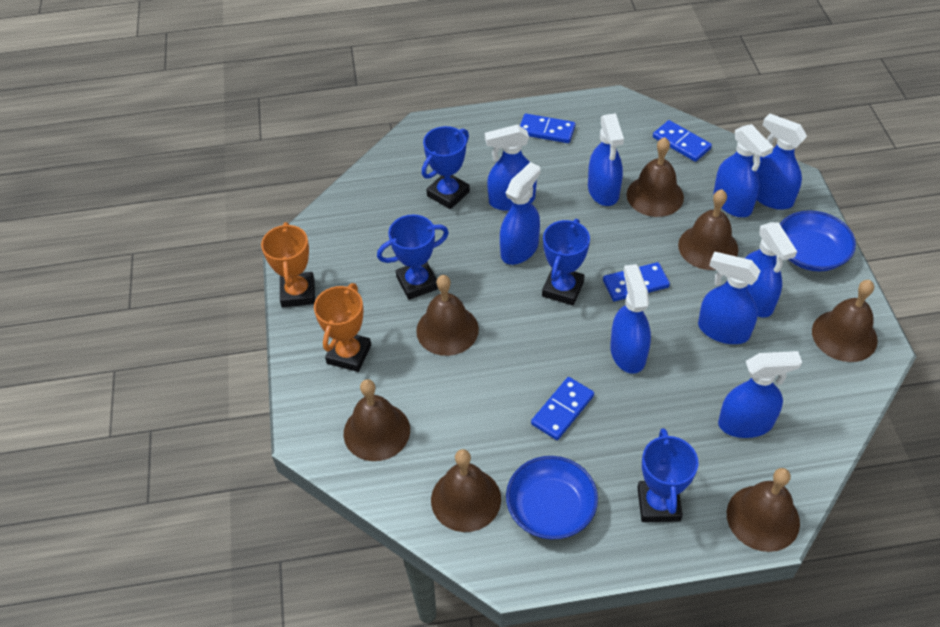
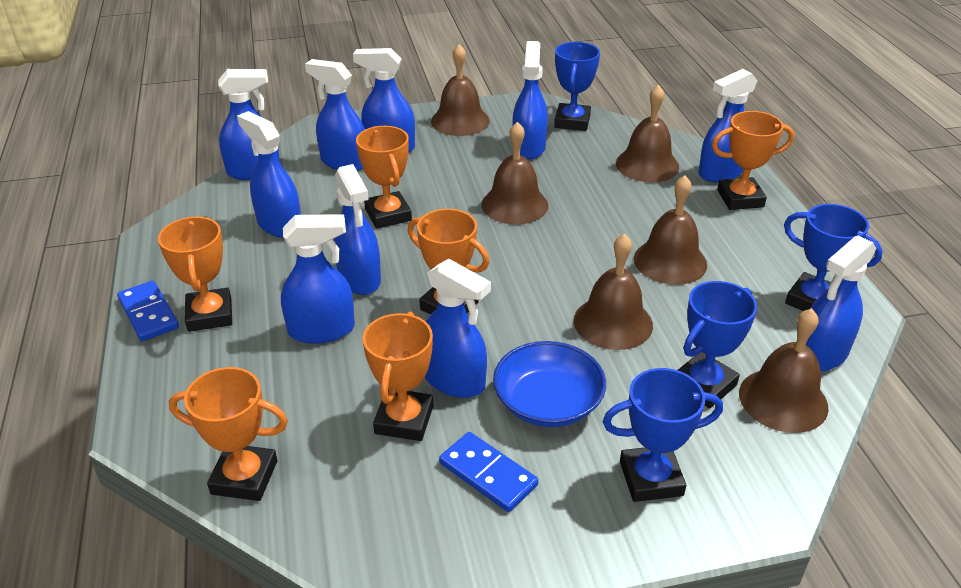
blue bowl: 2 -> 1
blue domino: 4 -> 2
blue spray bottle: 9 -> 10
brown bell: 7 -> 6
orange trophy: 2 -> 6

